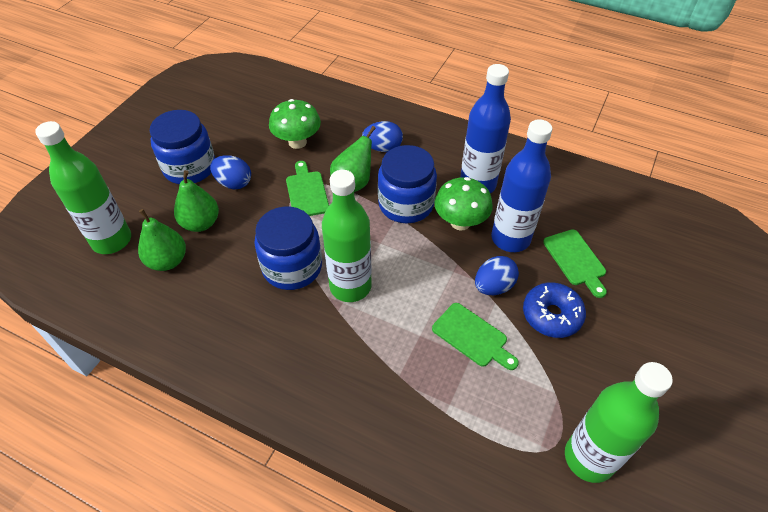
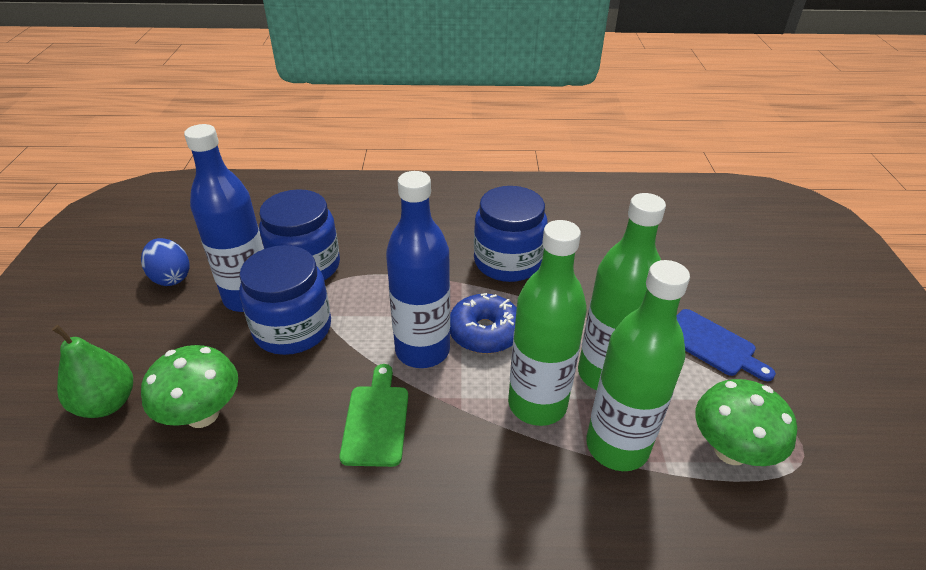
blue cutting board: 0 -> 1
blue egg: 3 -> 1
green cutting board: 3 -> 1
green pear: 3 -> 1

